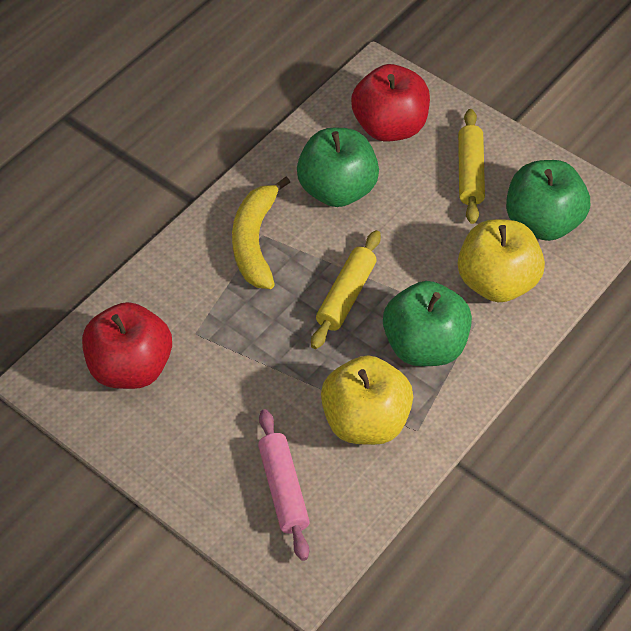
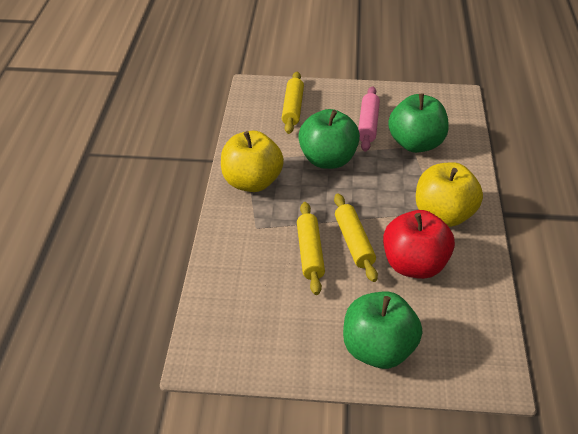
red apple: 2 -> 1
yellow banana: 1 -> 0
yellow rolling pin: 2 -> 3

